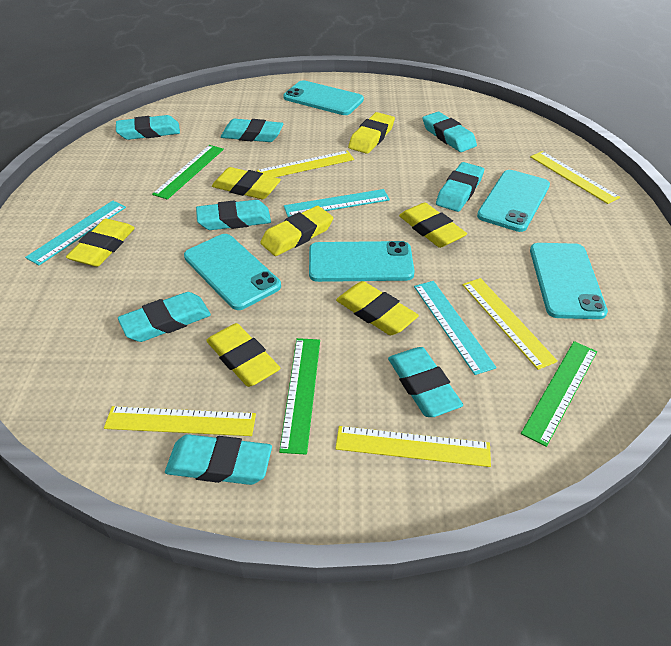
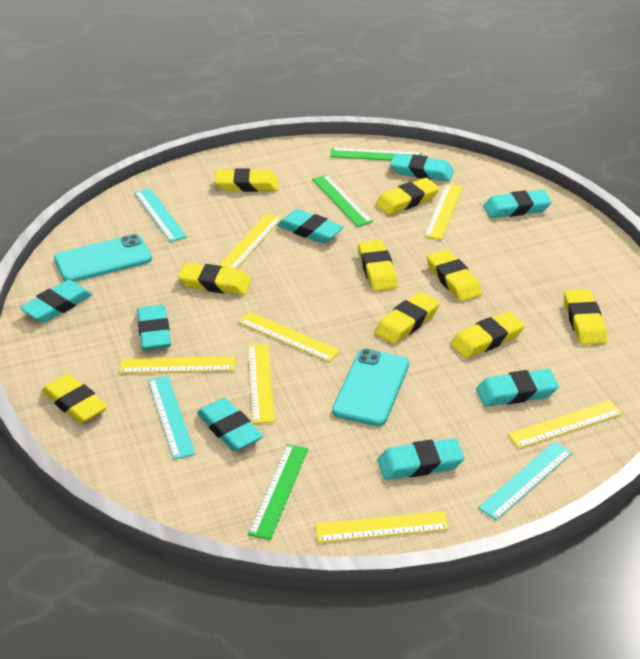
turquoise phone: 5 -> 2
yellow eraser: 7 -> 9
yellow ruler: 5 -> 7

